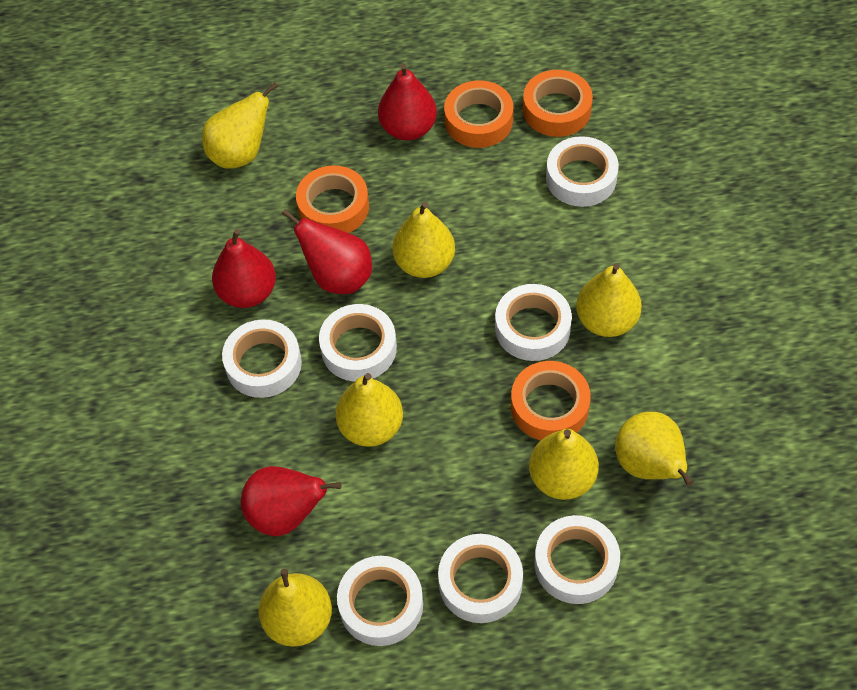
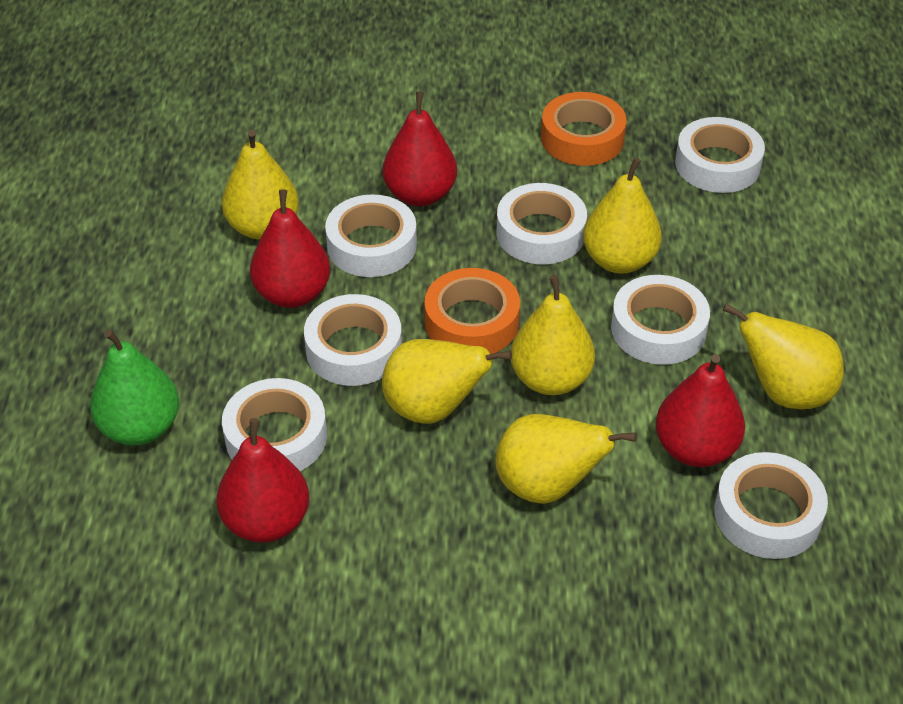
green pear: 0 -> 1
orange tape: 4 -> 2
yellow pear: 7 -> 6

